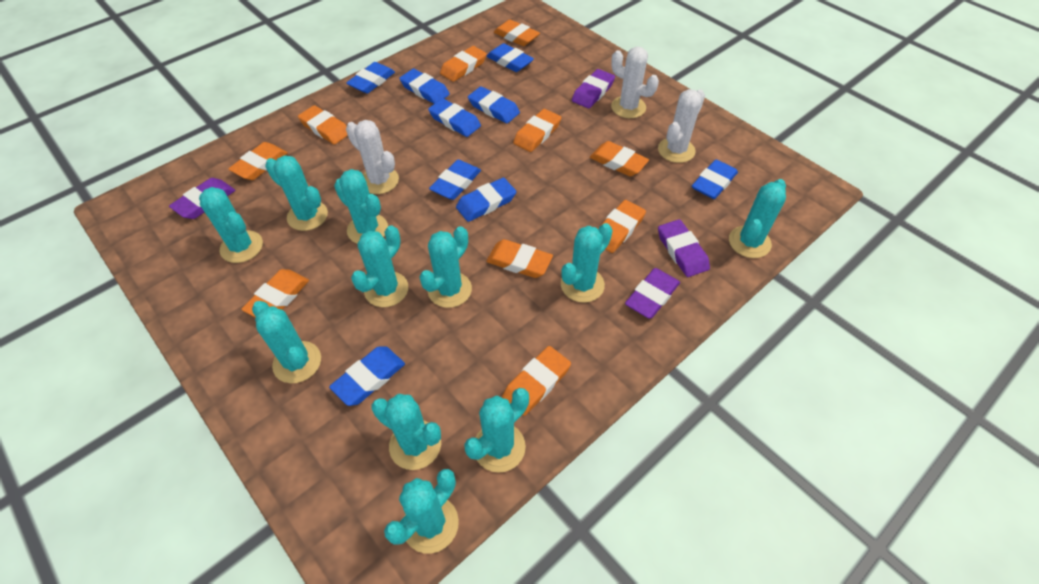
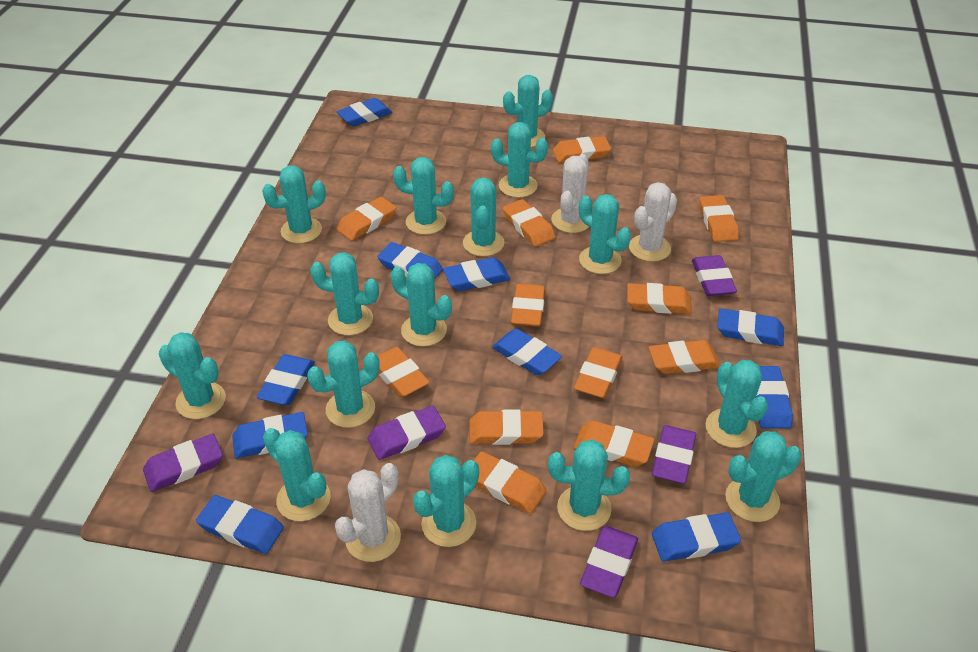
blue eraser: 9 -> 10
orange eraser: 10 -> 12
purple eraser: 4 -> 5
turquoise cactus: 11 -> 15

